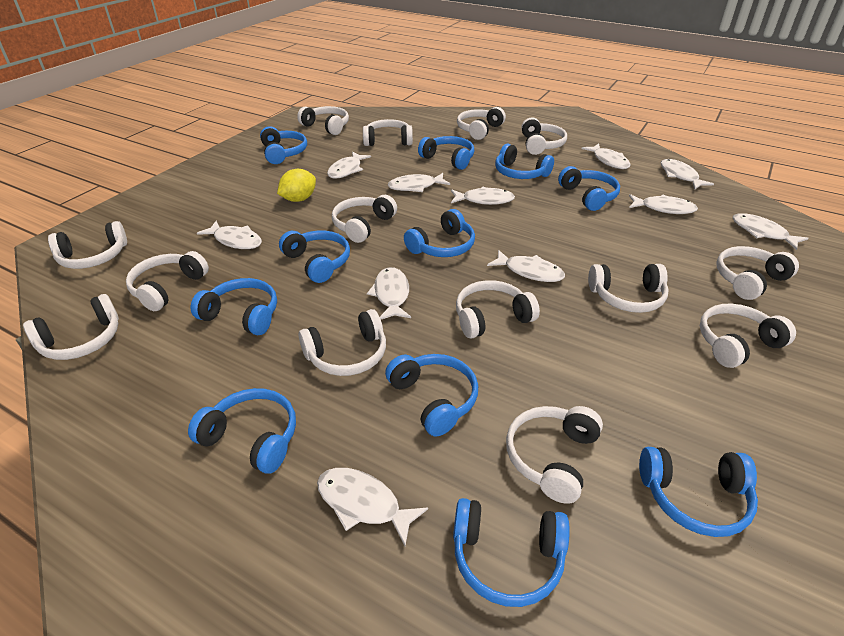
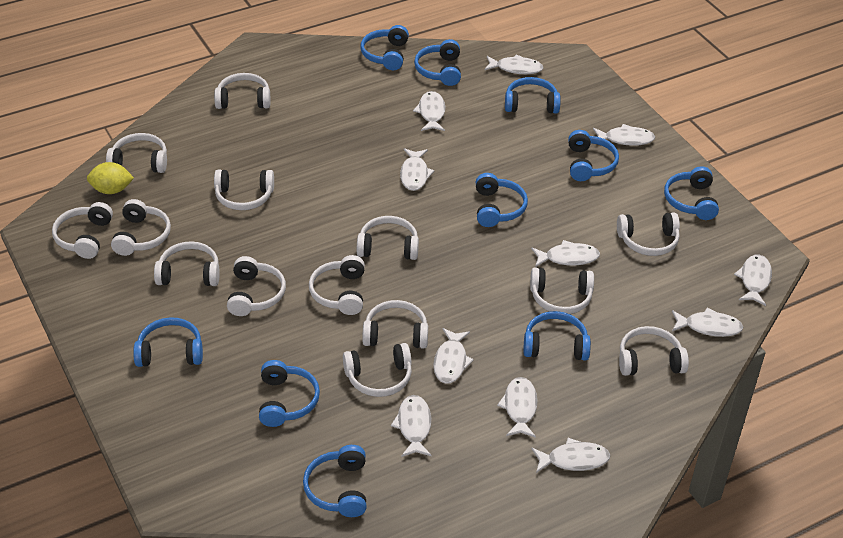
blue headphones: 11 -> 10

